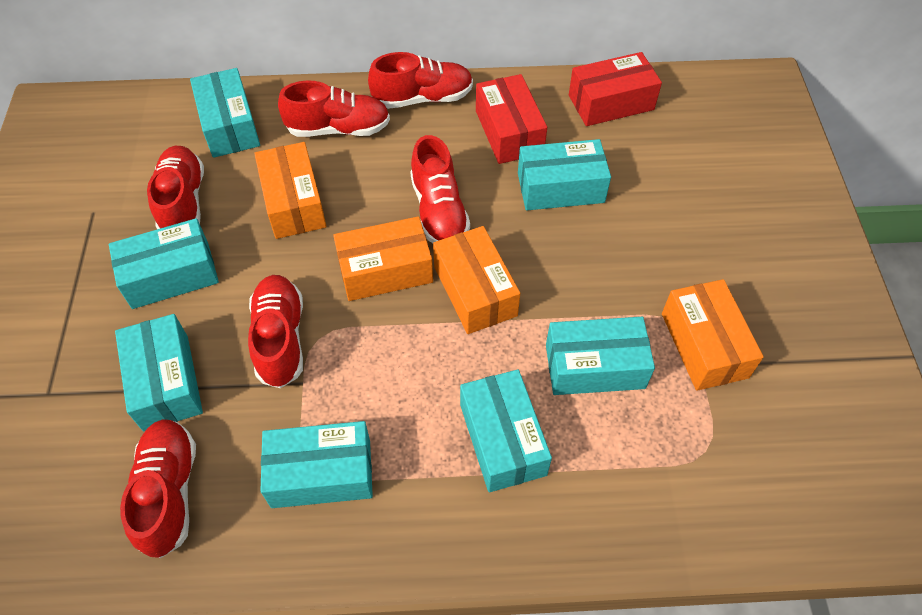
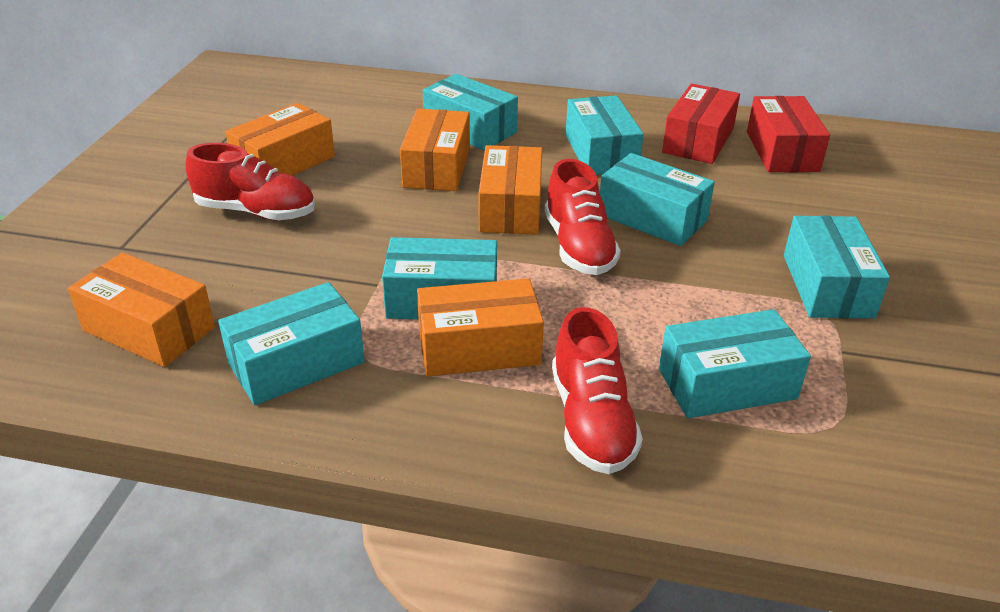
orange box: 4 -> 5
red shoe: 6 -> 3

